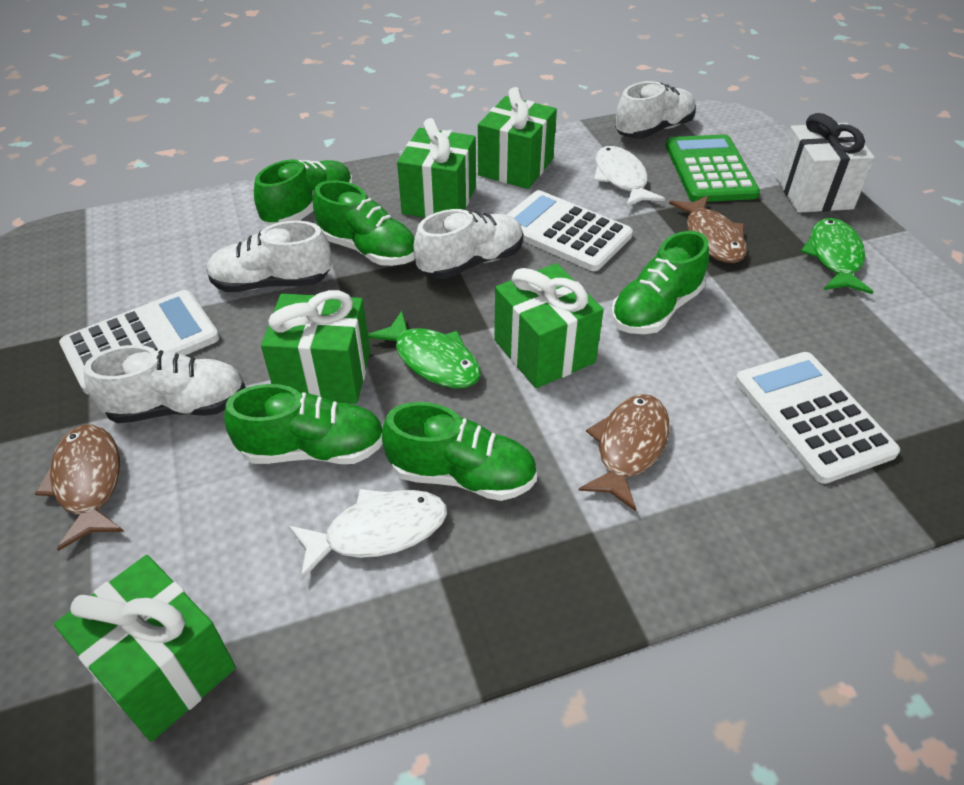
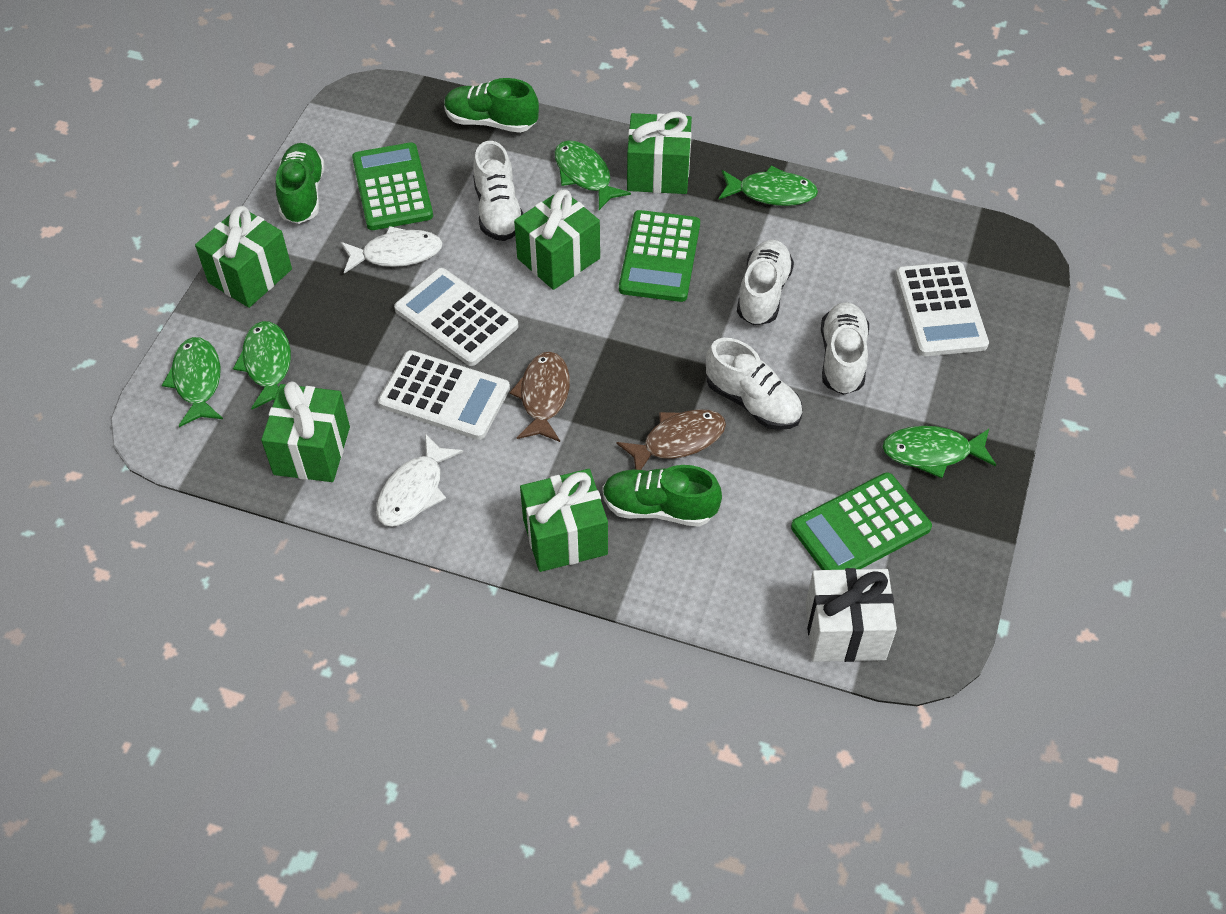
brown fish: 3 -> 2
green calculator: 1 -> 3
green fish: 2 -> 5
green shoe: 5 -> 3

